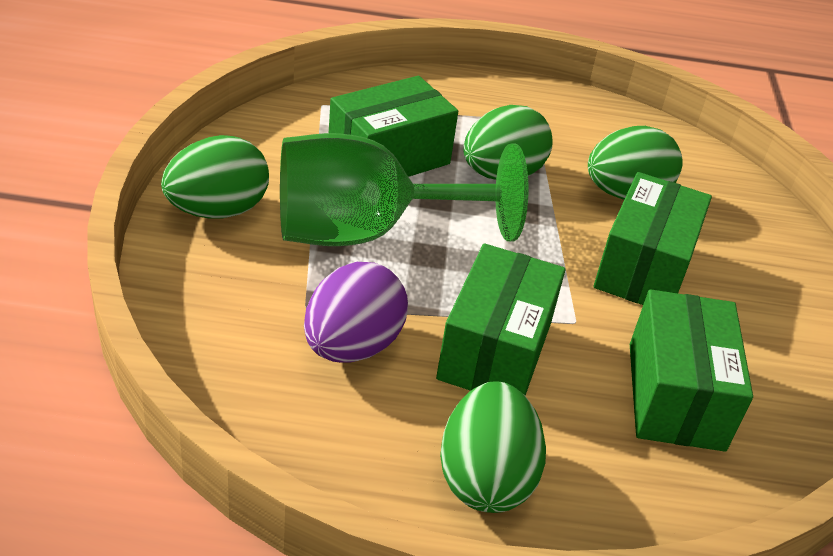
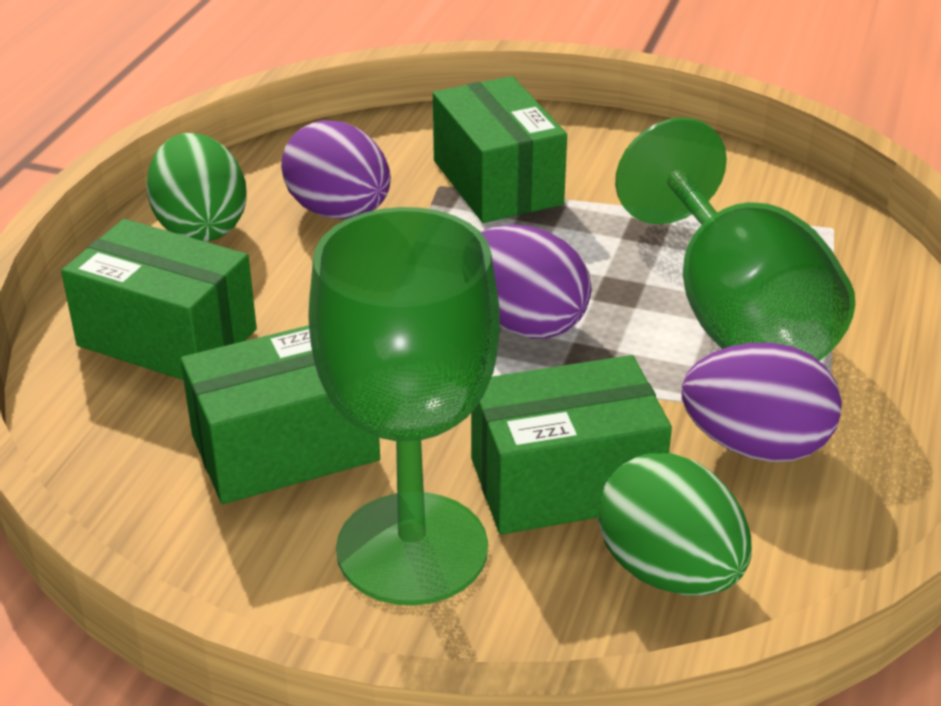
green egg: 4 -> 2
green goblet: 1 -> 2
purple egg: 1 -> 3

